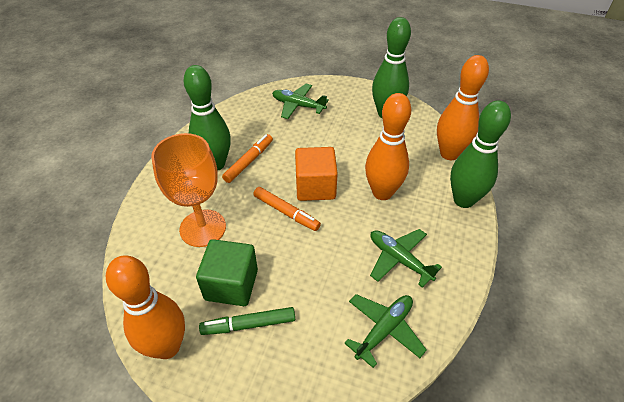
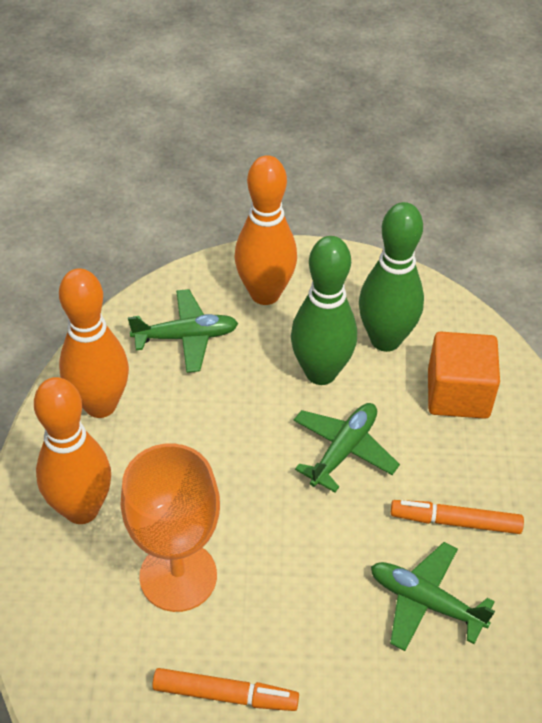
green bowling pin: 3 -> 2
green cube: 1 -> 0
green marker: 1 -> 0

